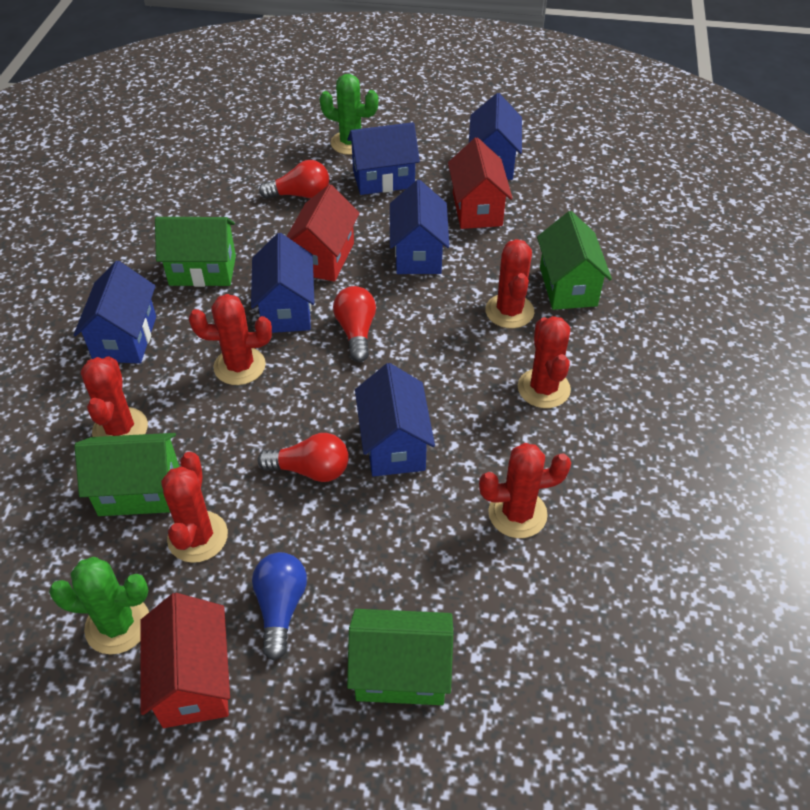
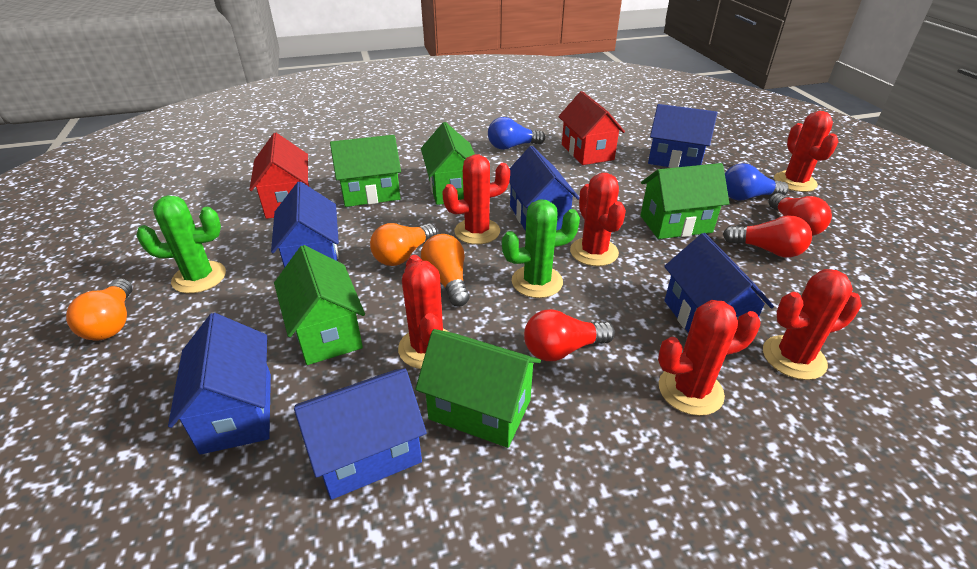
blue light bulb: 1 -> 2
green house: 4 -> 5
orange light bulb: 0 -> 3
red house: 3 -> 2

